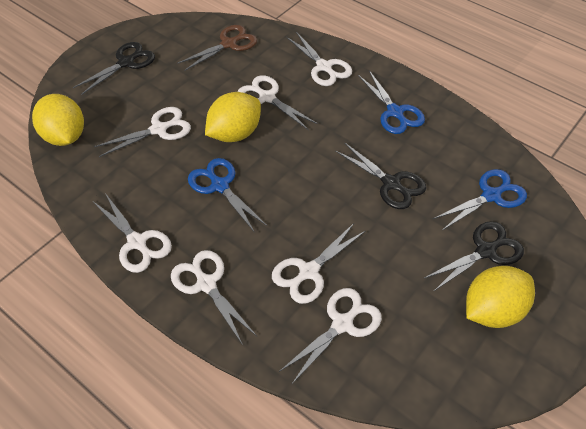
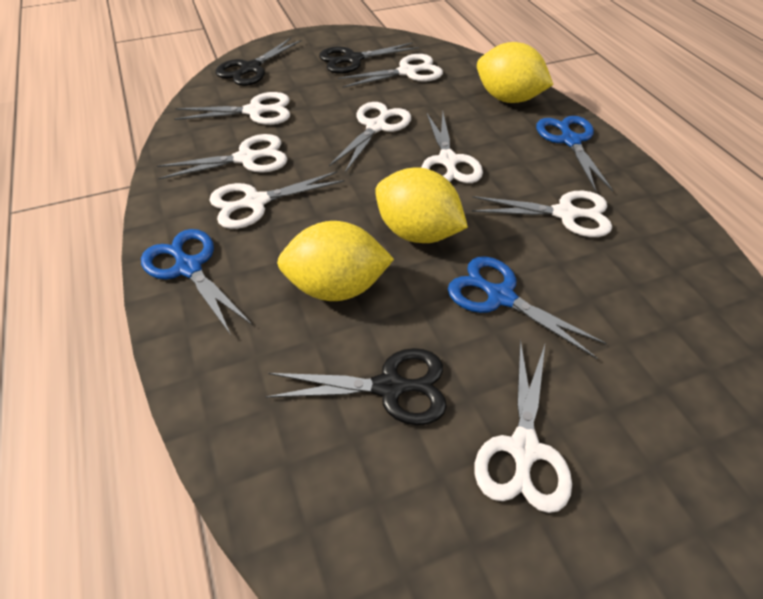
brown scissors: 1 -> 0
white scissors: 7 -> 8

